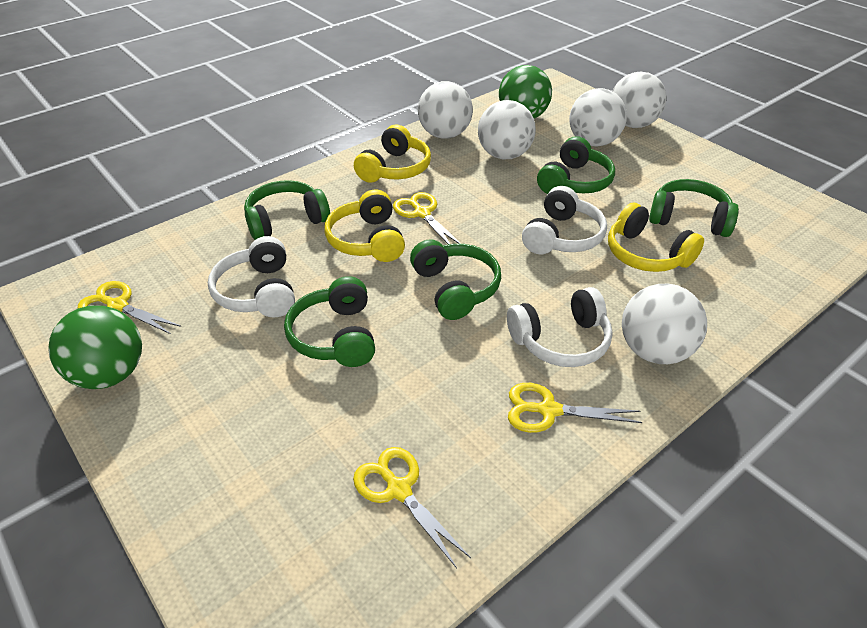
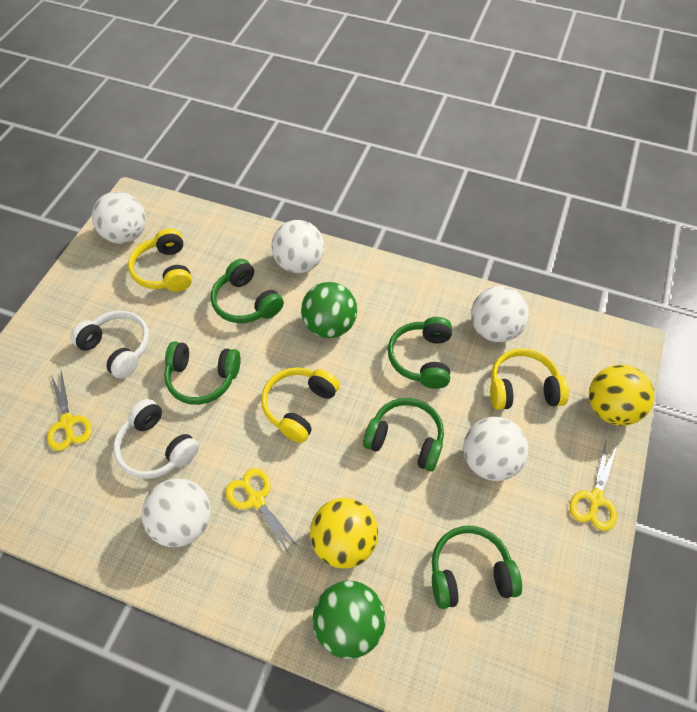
white headphones: 3 -> 2
yellow ball: 0 -> 2
yellow scissors: 4 -> 3

